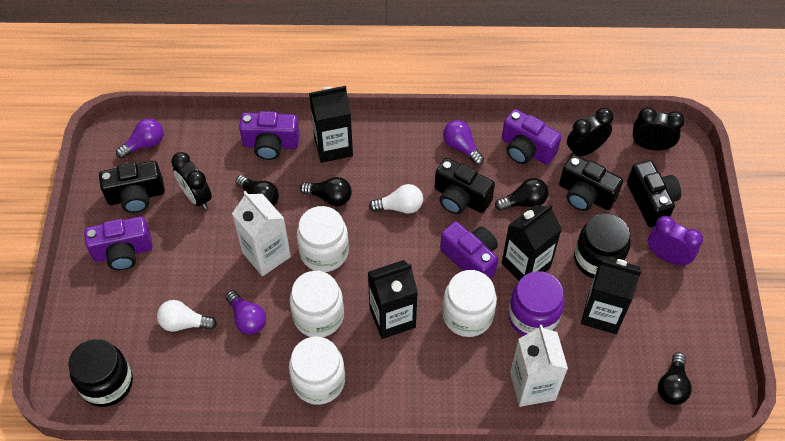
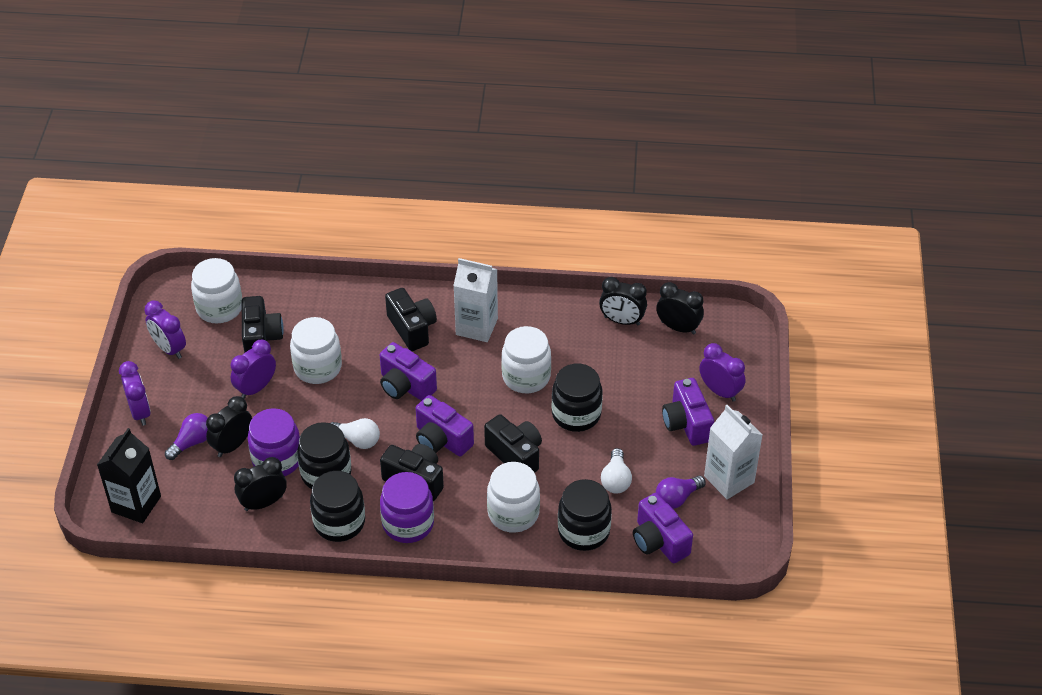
black carton: 4 -> 1
black clock: 3 -> 4
black jar: 2 -> 4
black light bulb: 4 -> 0
purple clock: 1 -> 4
purple jar: 1 -> 2
purple light bulb: 3 -> 2

